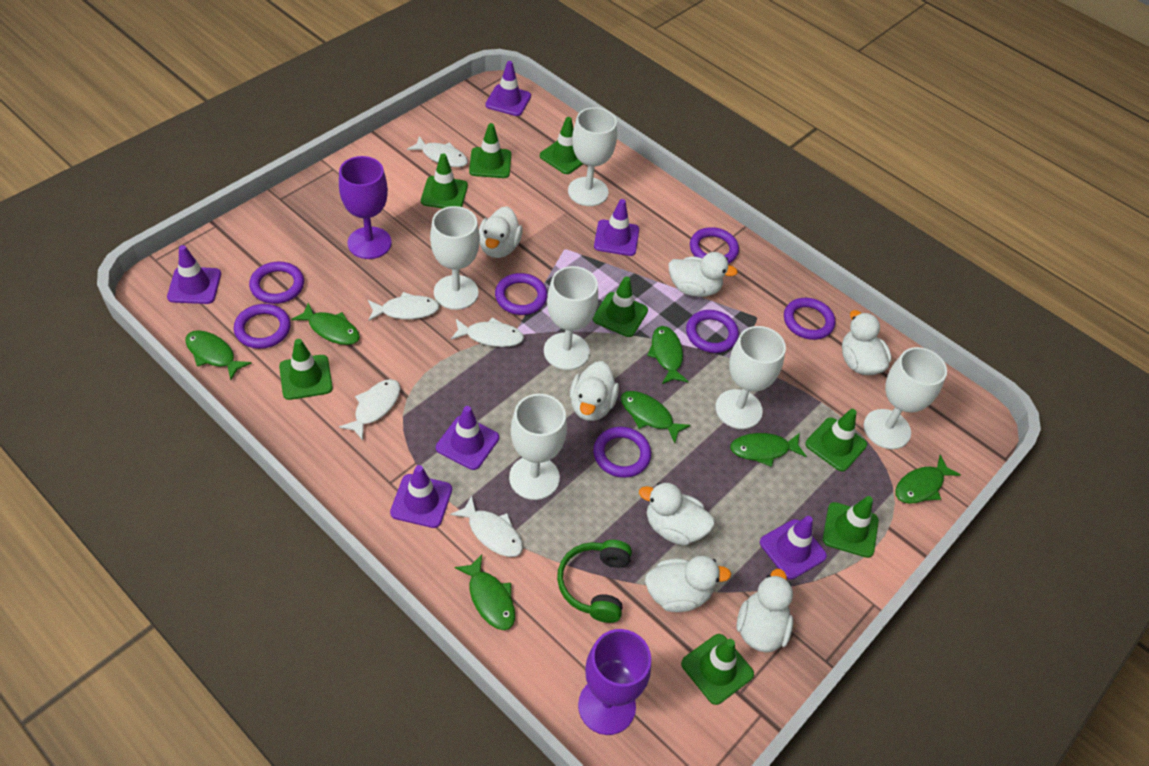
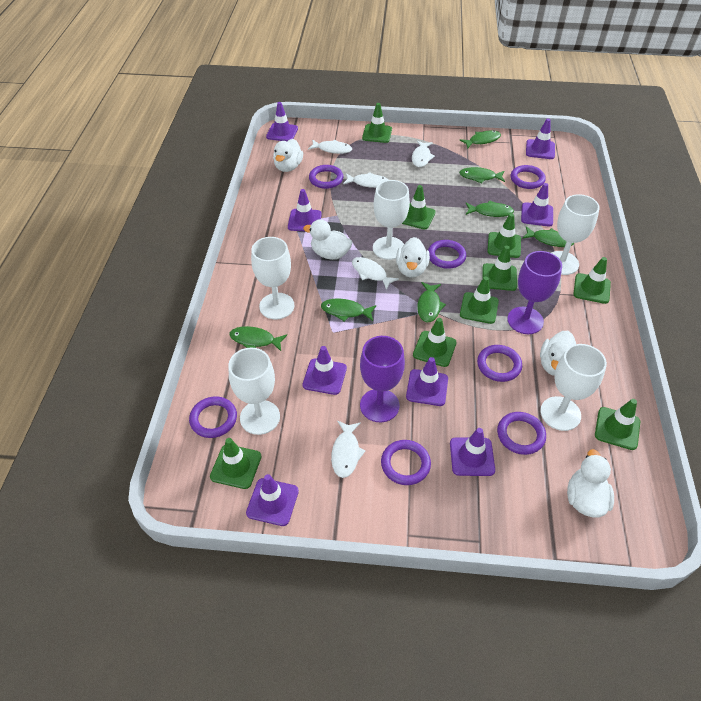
green headphones: 1 -> 0
green traffic cone: 8 -> 9
purple traffic cone: 6 -> 8
white duck: 7 -> 5
white goblet: 6 -> 5

